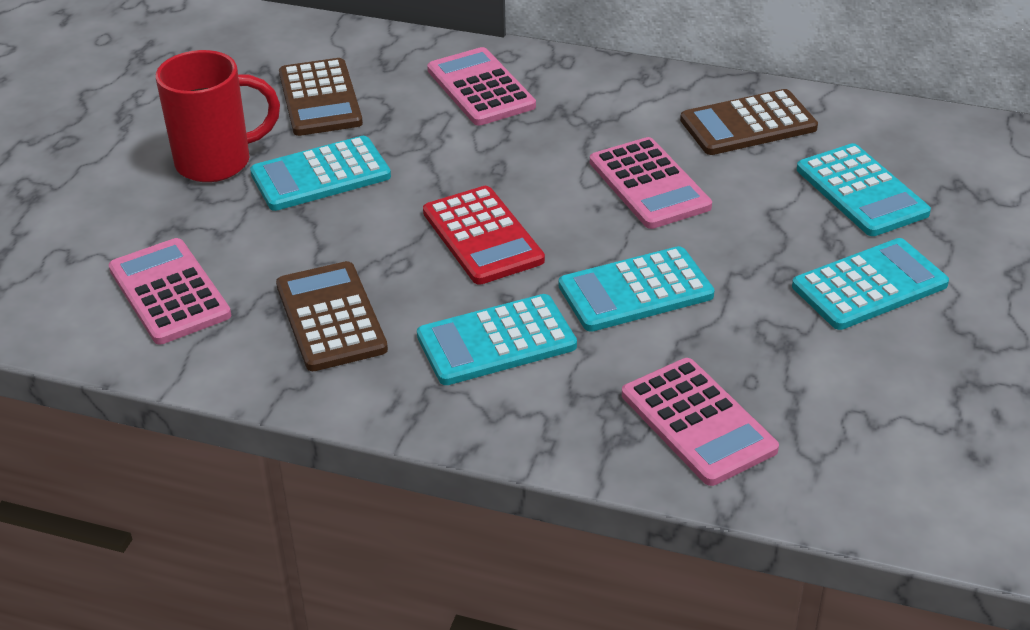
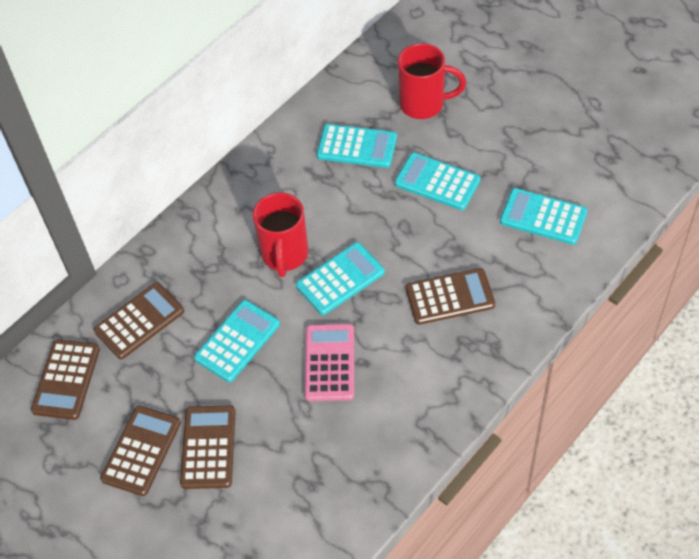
brown calculator: 3 -> 5
pink calculator: 4 -> 1
red calculator: 1 -> 0
red mug: 1 -> 2

